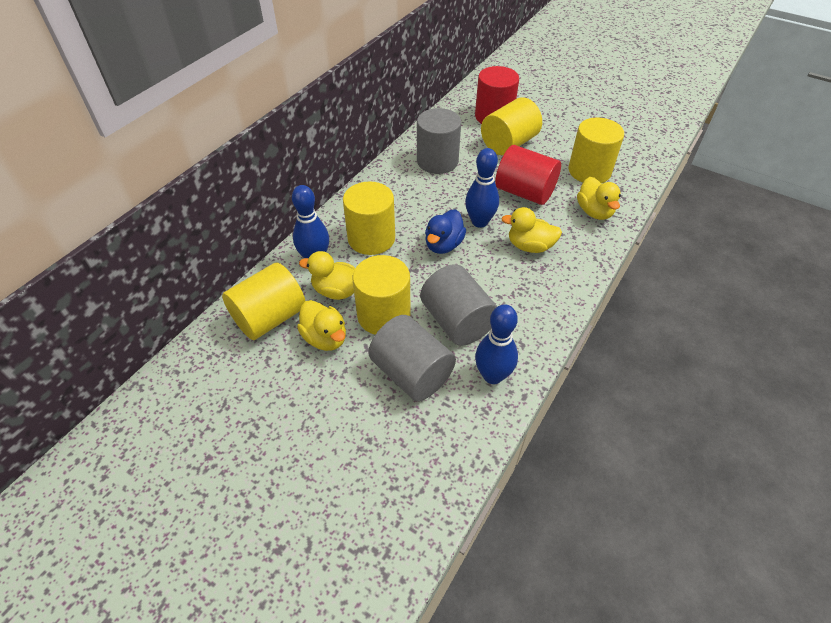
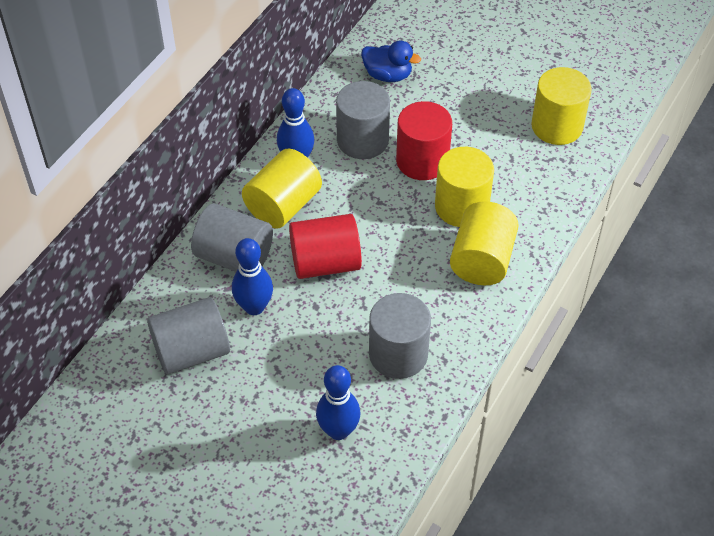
grey cylinder: 3 -> 4
yellow cylinder: 5 -> 4
yellow duck: 4 -> 0

